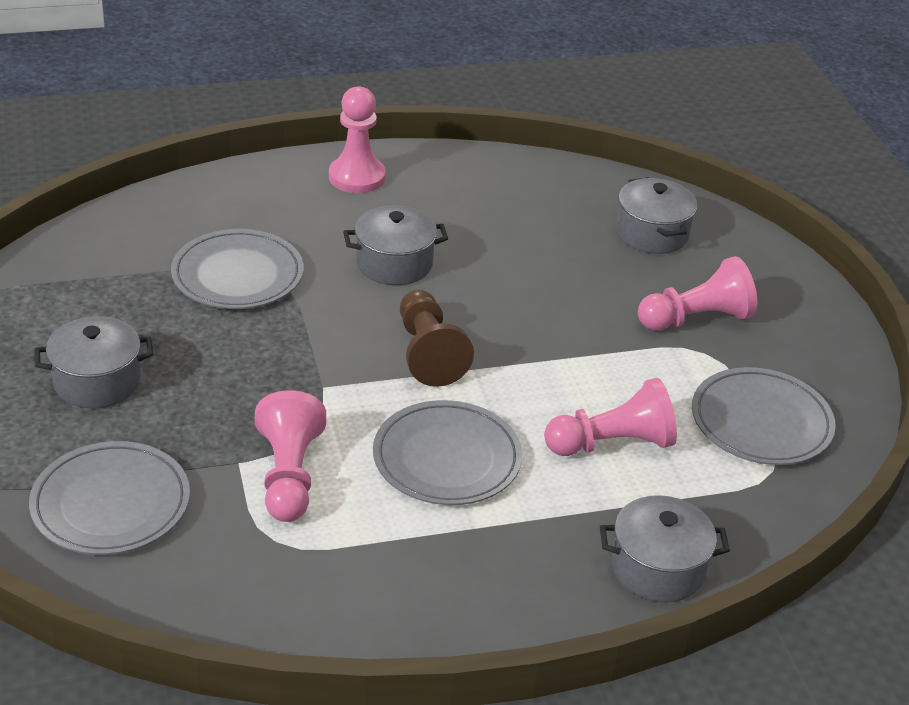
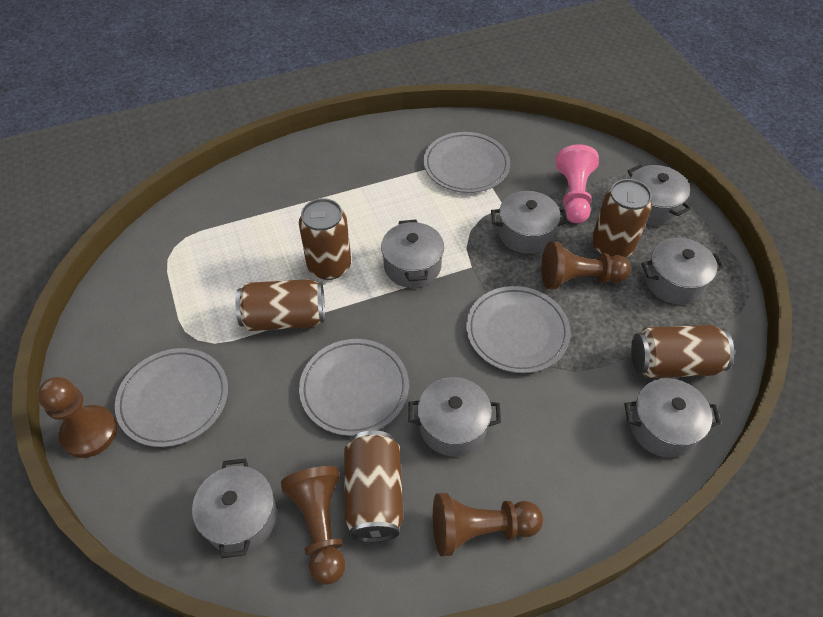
brown can: 0 -> 5
brown pawn: 1 -> 4
grey pot: 4 -> 7
pink pawn: 4 -> 1

